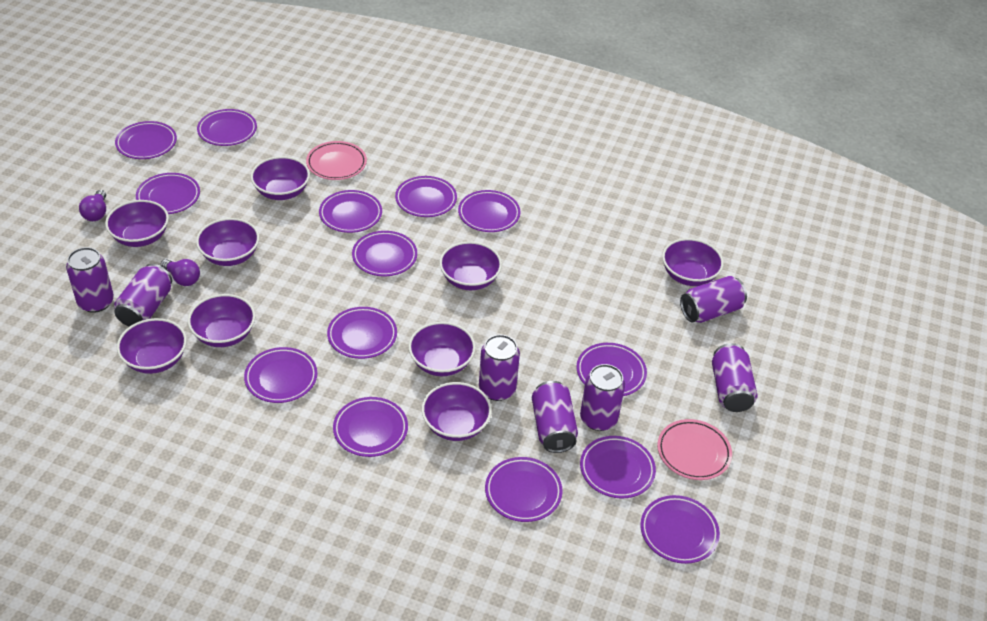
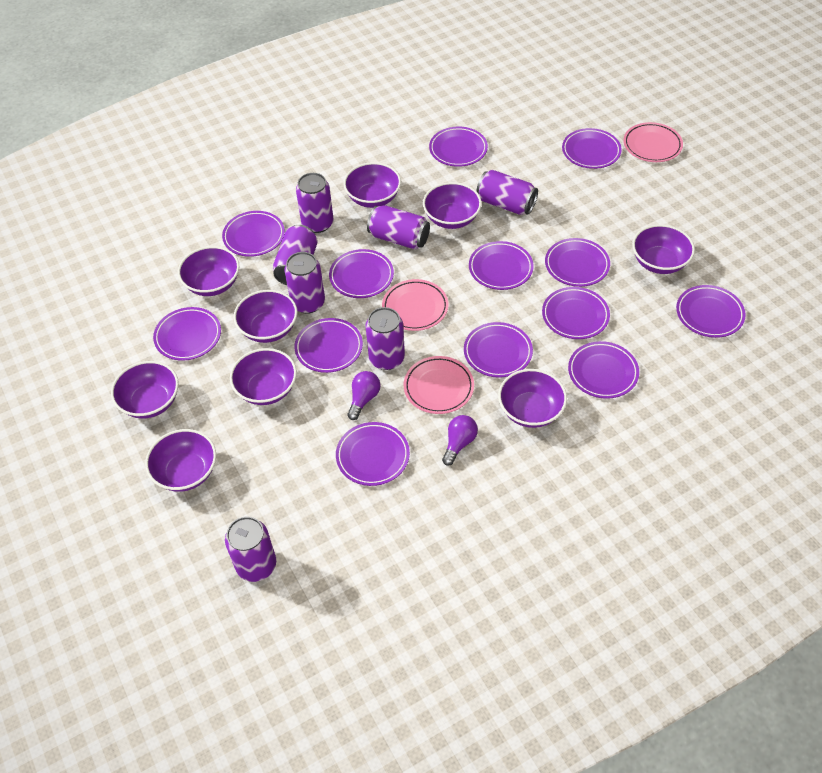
pink plate: 2 -> 3
purple plate: 14 -> 13

